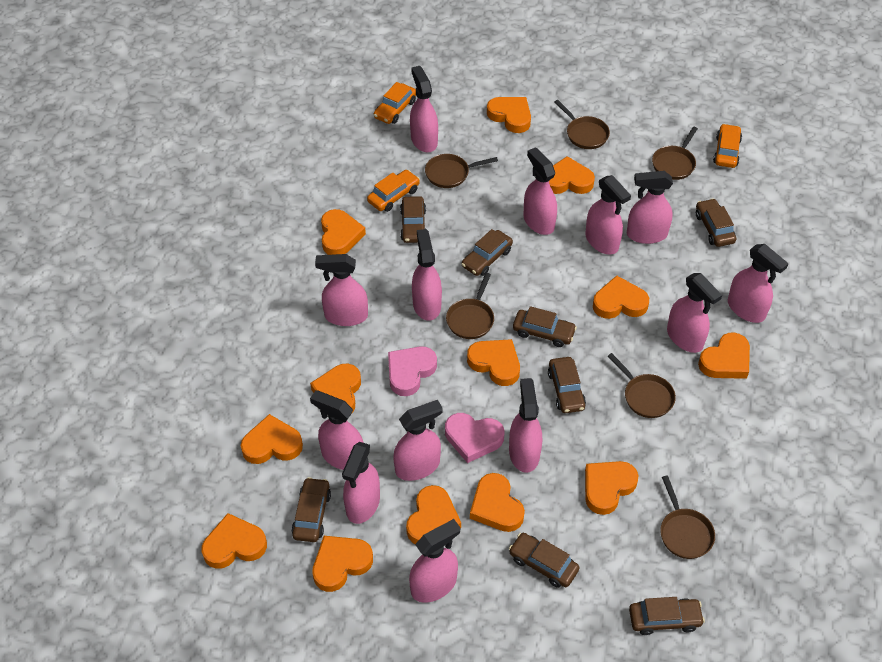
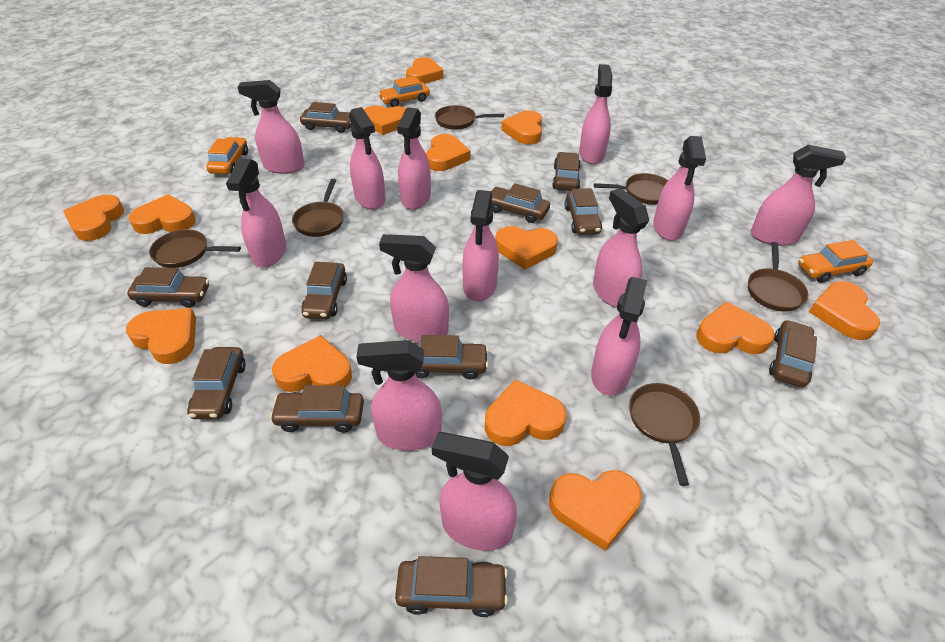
brown car: 8 -> 11
pink heart: 2 -> 0

